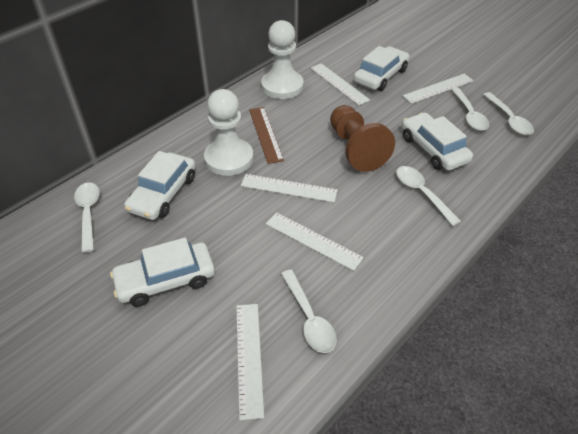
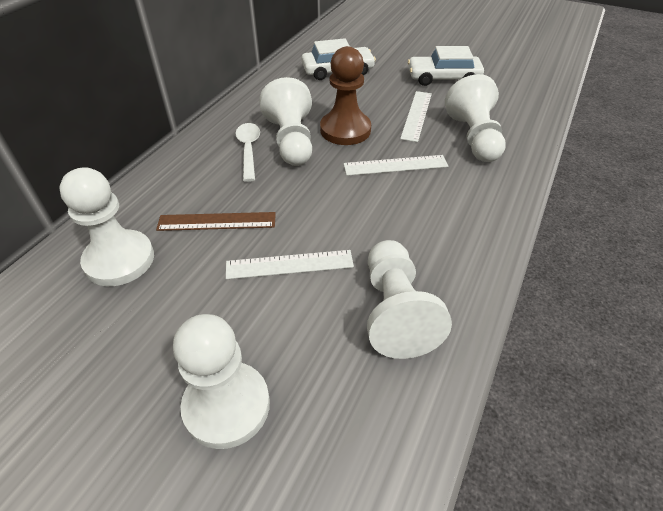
white car: 4 -> 2
white pawn: 2 -> 5
white ruler: 5 -> 3
white spoon: 5 -> 1

